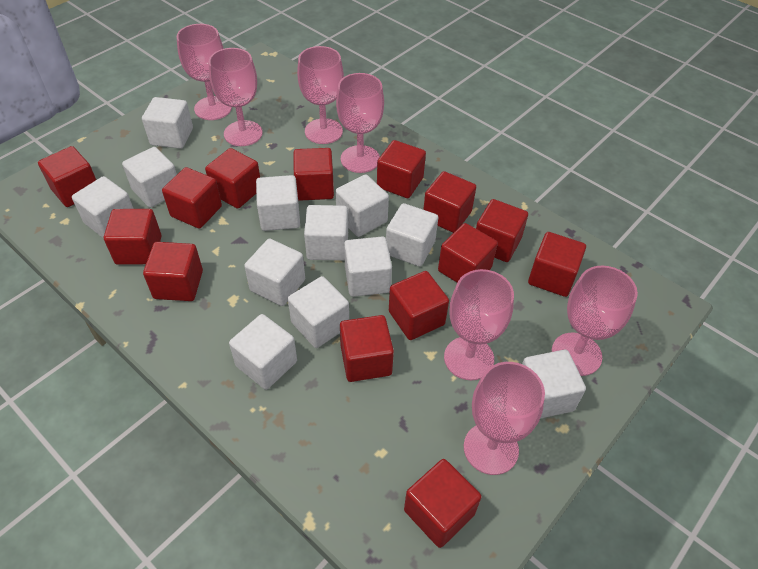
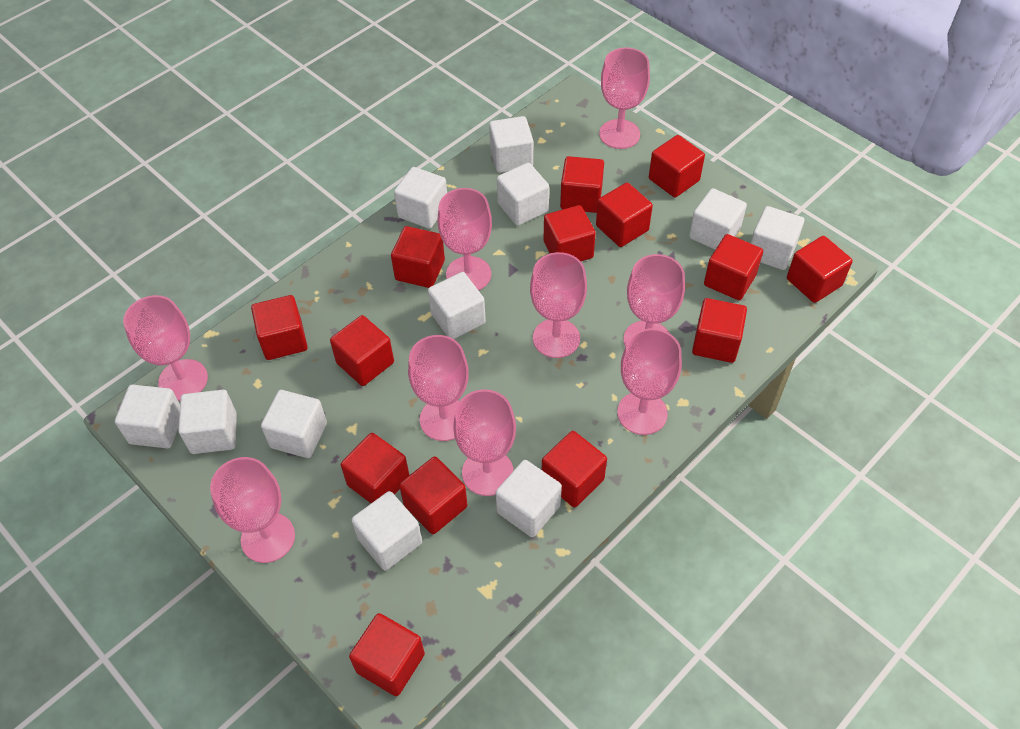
pink goblet: 7 -> 9
white cube: 12 -> 11

